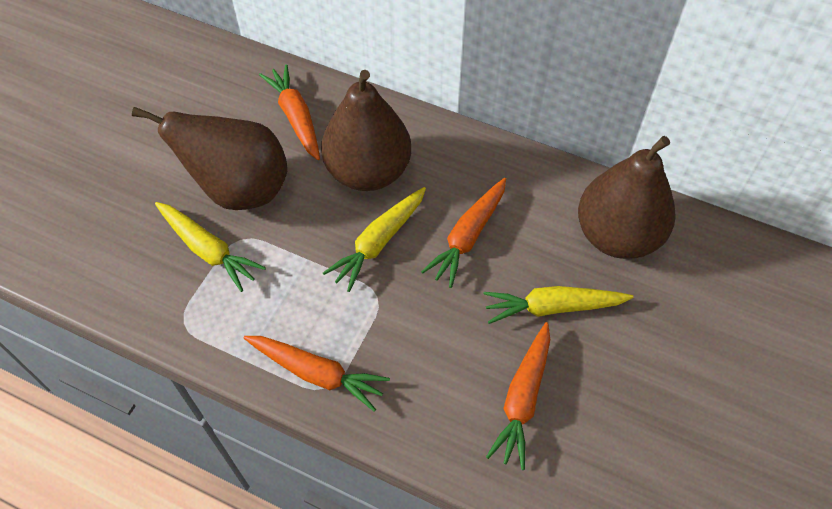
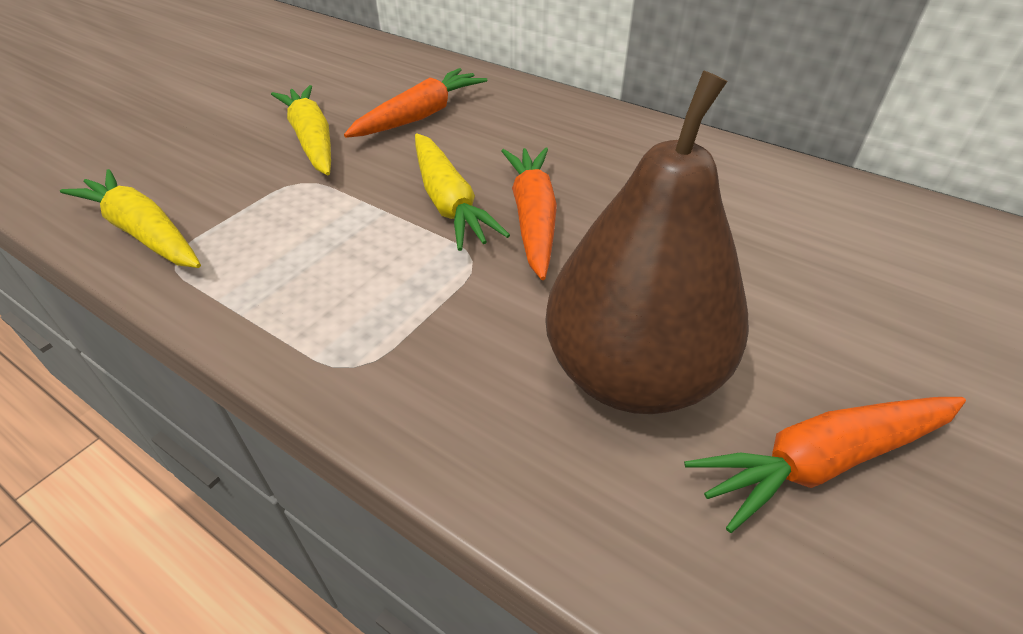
brown pear: 3 -> 1
orange carrot: 4 -> 3

